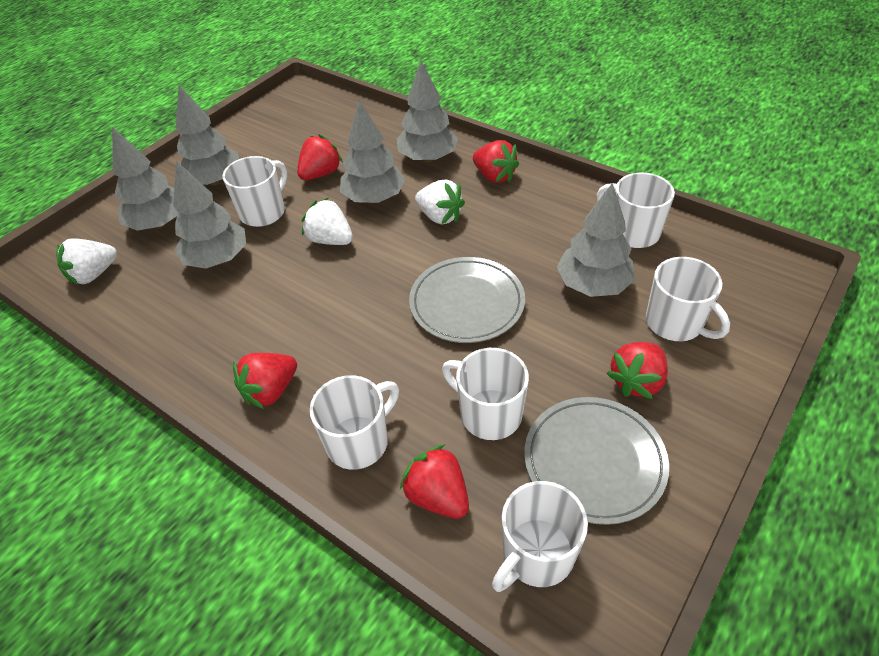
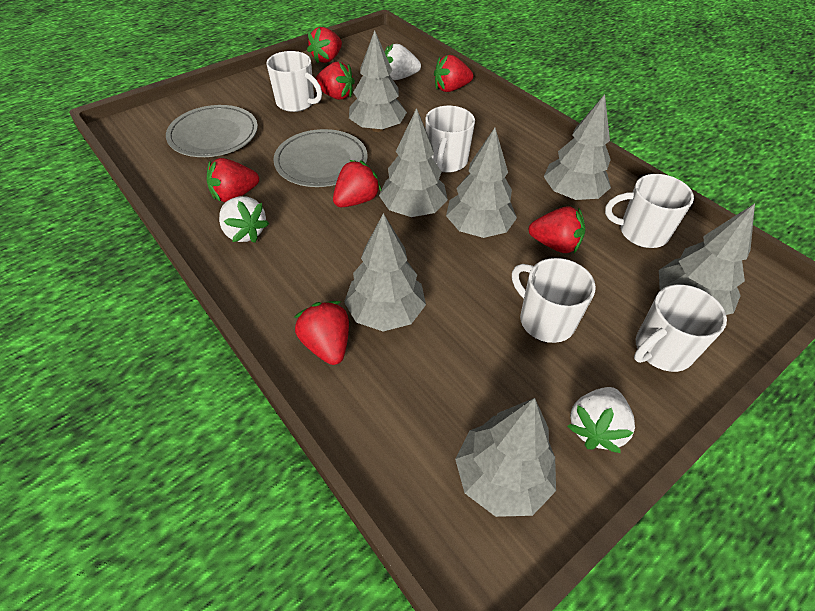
grey tree: 6 -> 7
red strawberry: 5 -> 7
white mug: 6 -> 5

